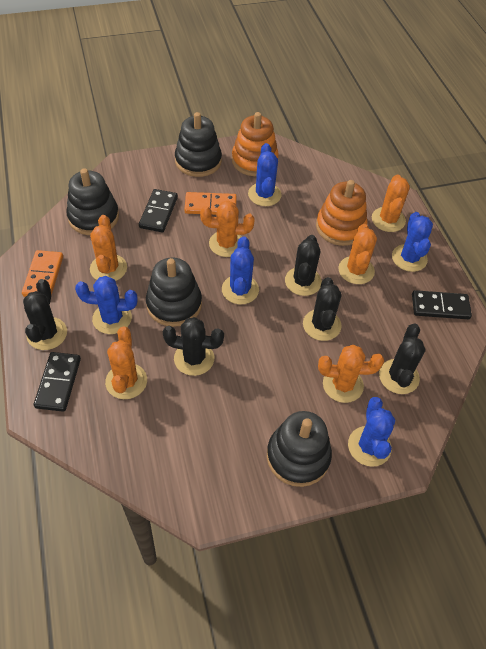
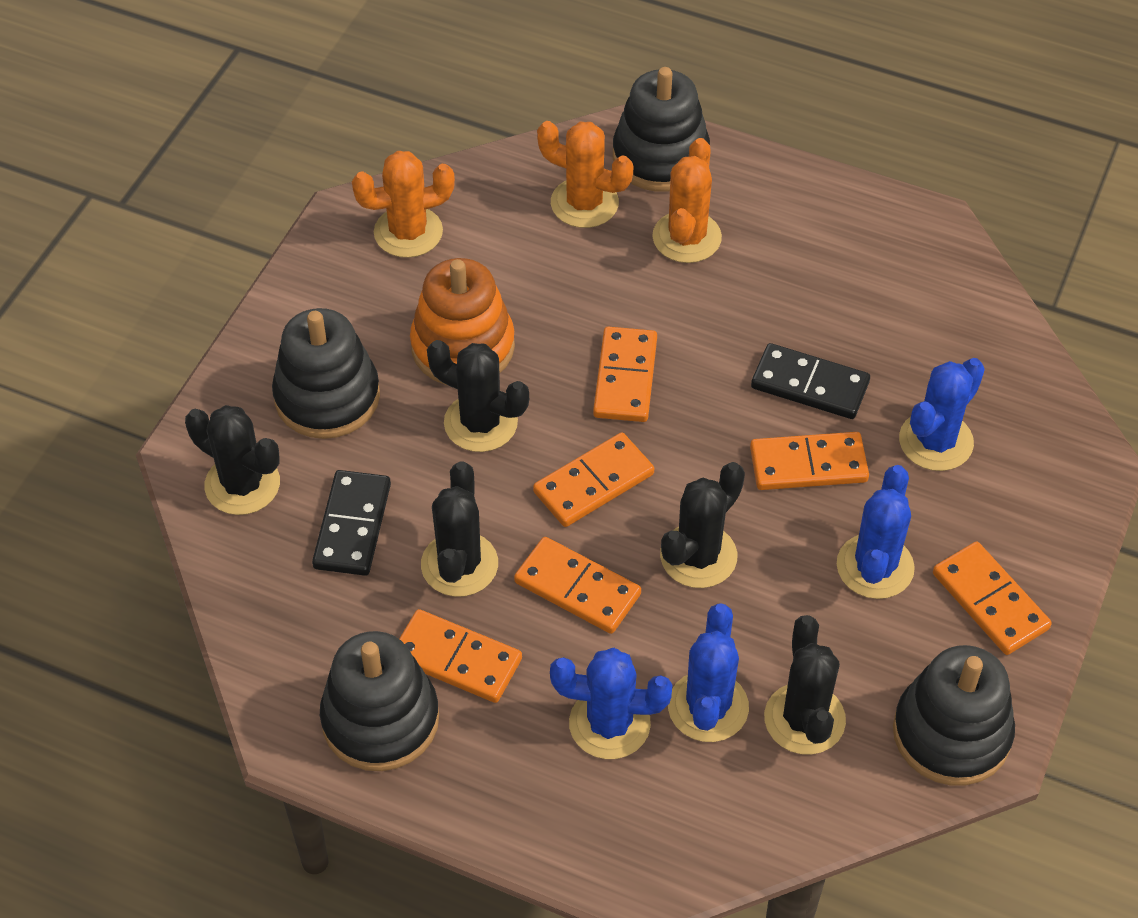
black domino: 3 -> 2
blue cactus: 5 -> 4
orange cactus: 6 -> 3
orange domino: 2 -> 6
orange stacking toy: 2 -> 1

